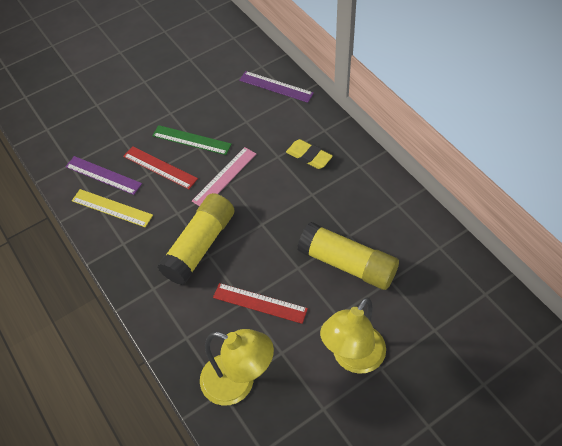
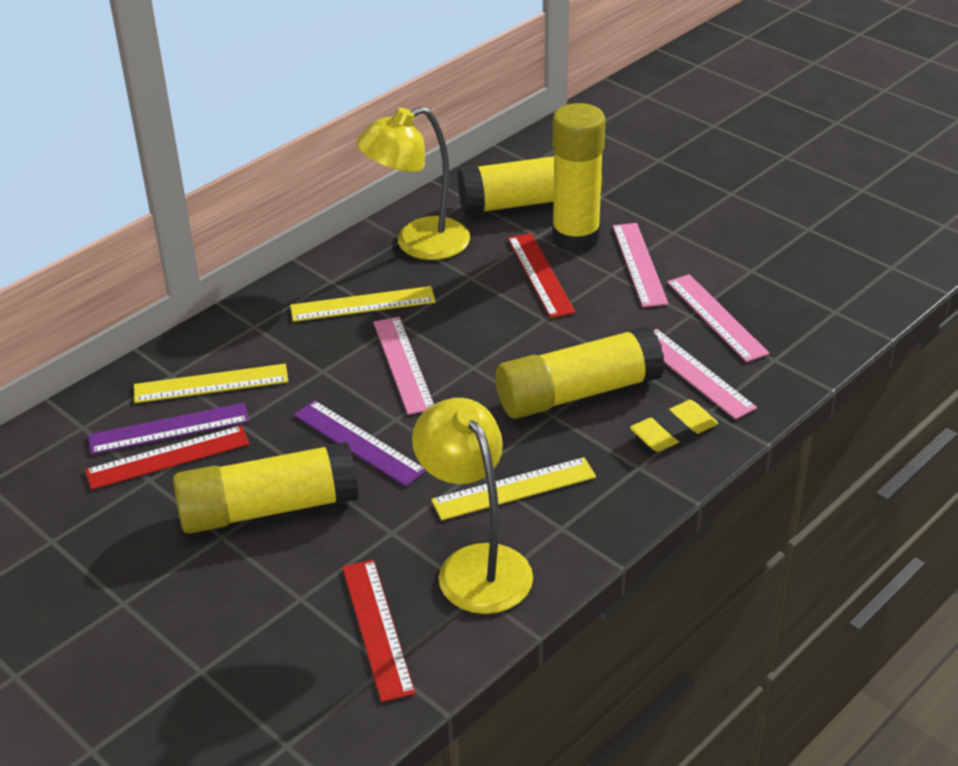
green ruler: 1 -> 0
pink ruler: 1 -> 4
red ruler: 2 -> 3
yellow glue stick: 2 -> 4
yellow ruler: 1 -> 3

